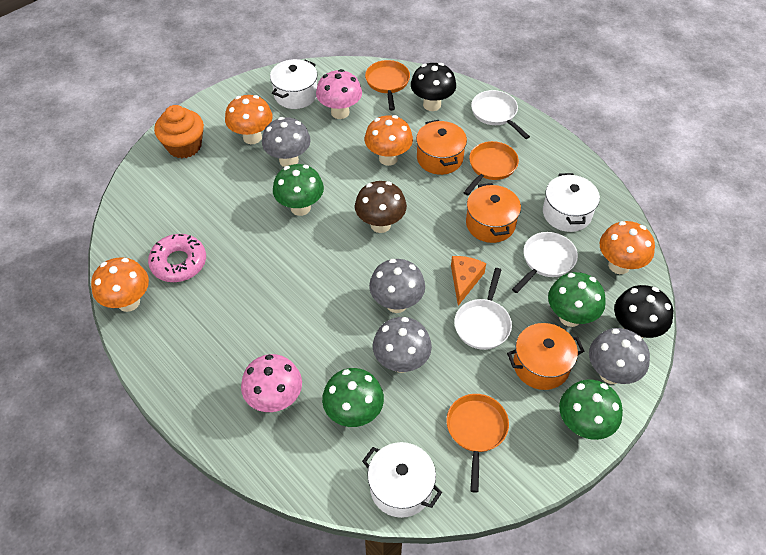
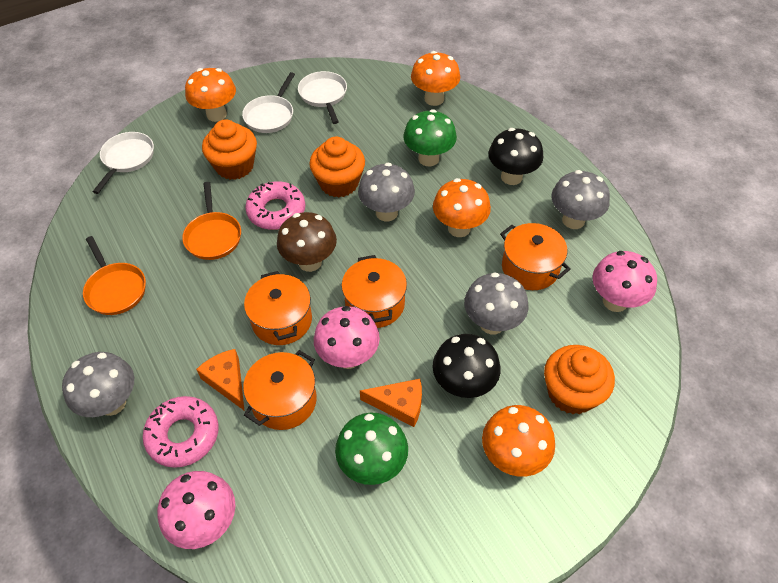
green mushroom: 4 -> 2
orange cheese: 1 -> 2
orange cupcake: 1 -> 3
orange pan: 3 -> 2
orange pot: 3 -> 4
pink donut: 1 -> 2
pink mushroom: 2 -> 3
white pot: 3 -> 0

